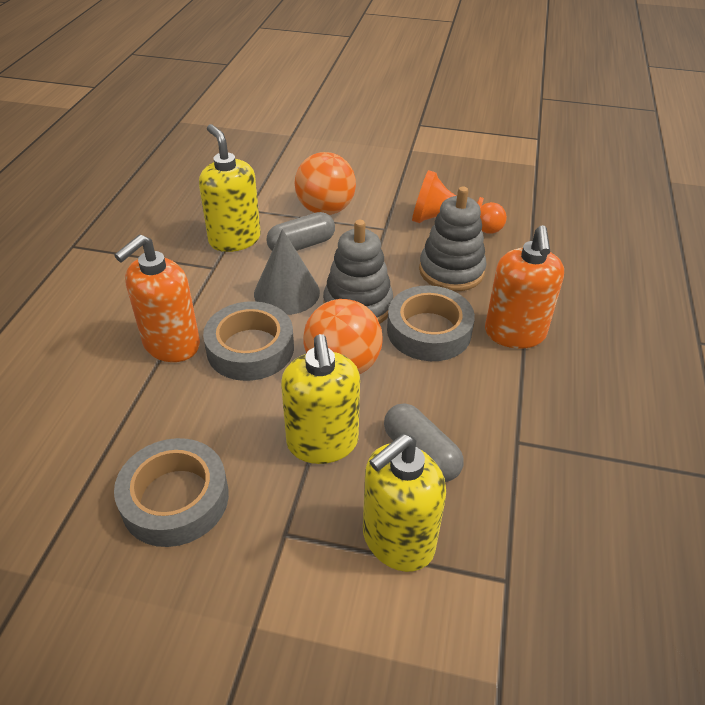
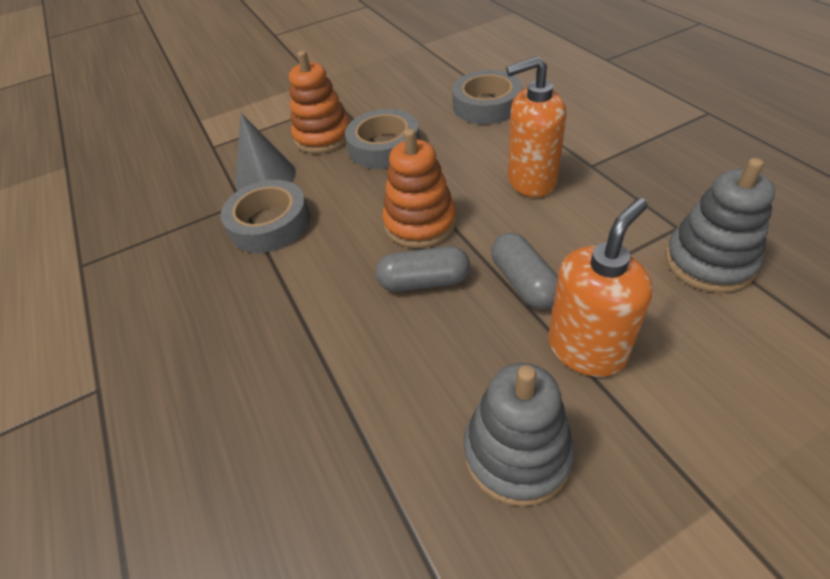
orange ball: 2 -> 0
orange pawn: 1 -> 0
orange stacking toy: 0 -> 2
yellow soap dispenser: 3 -> 0

